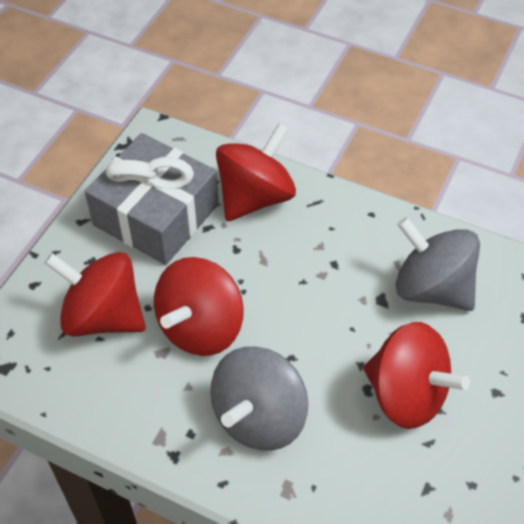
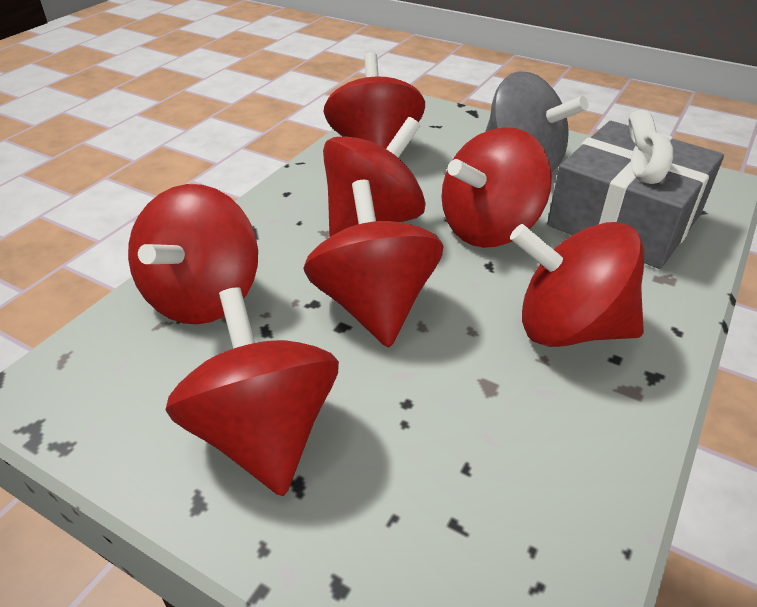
grey spinning top: 2 -> 1
red spinning top: 4 -> 7

